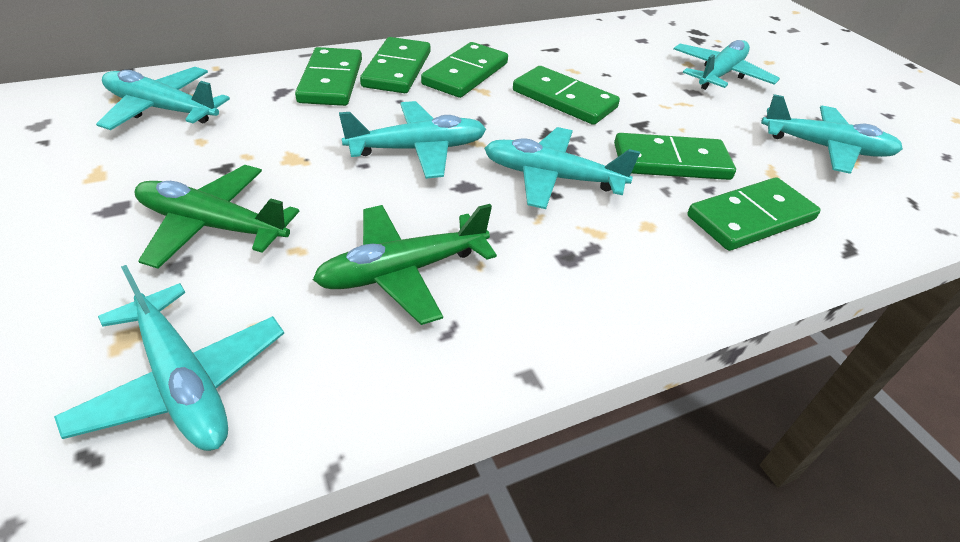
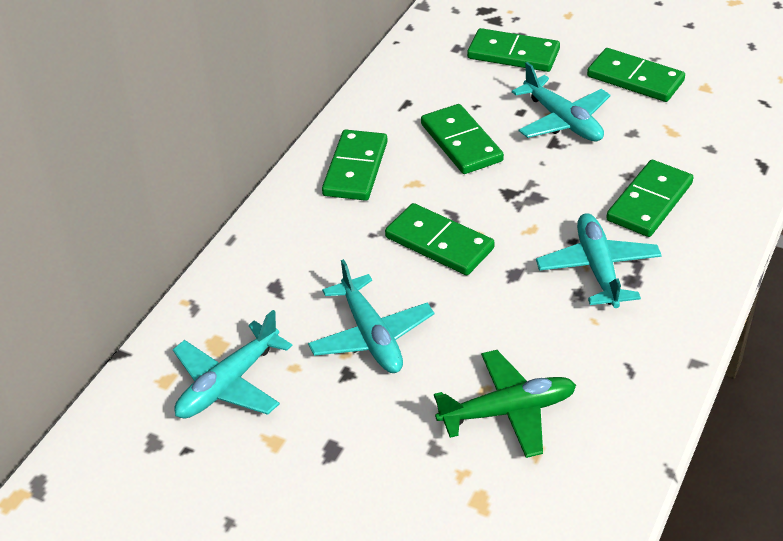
green plane: 2 -> 1
turquoise plane: 6 -> 4

